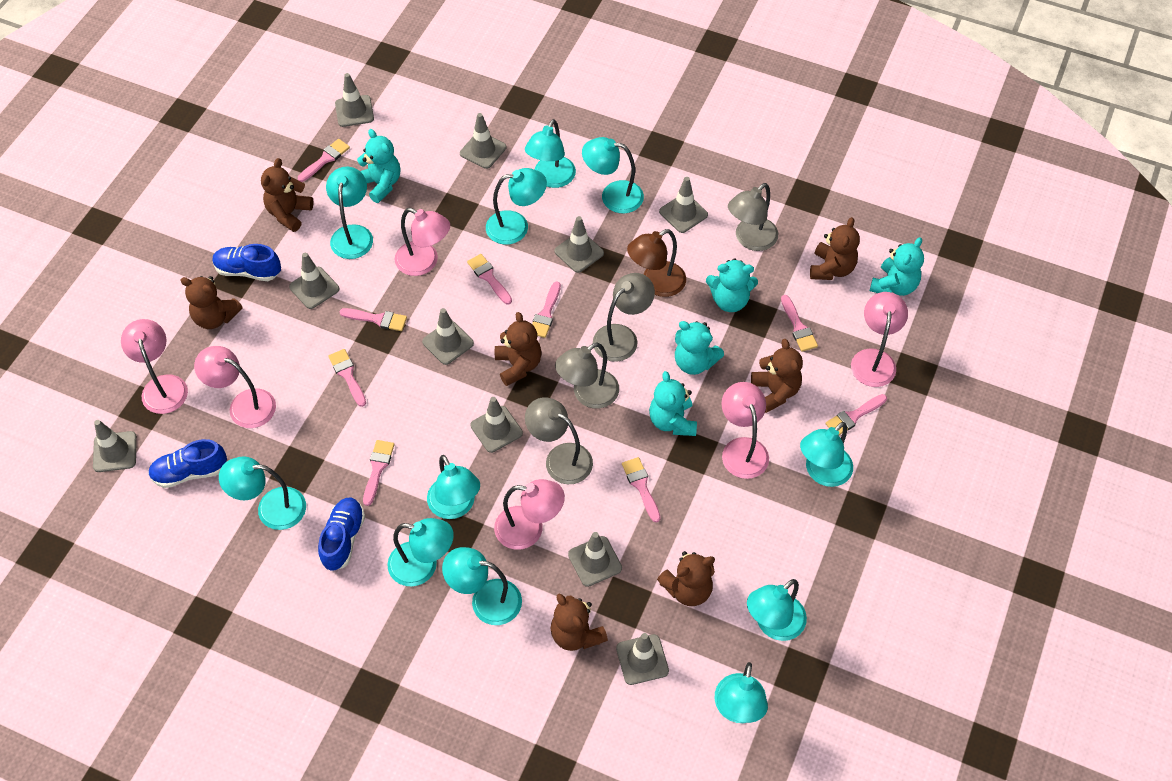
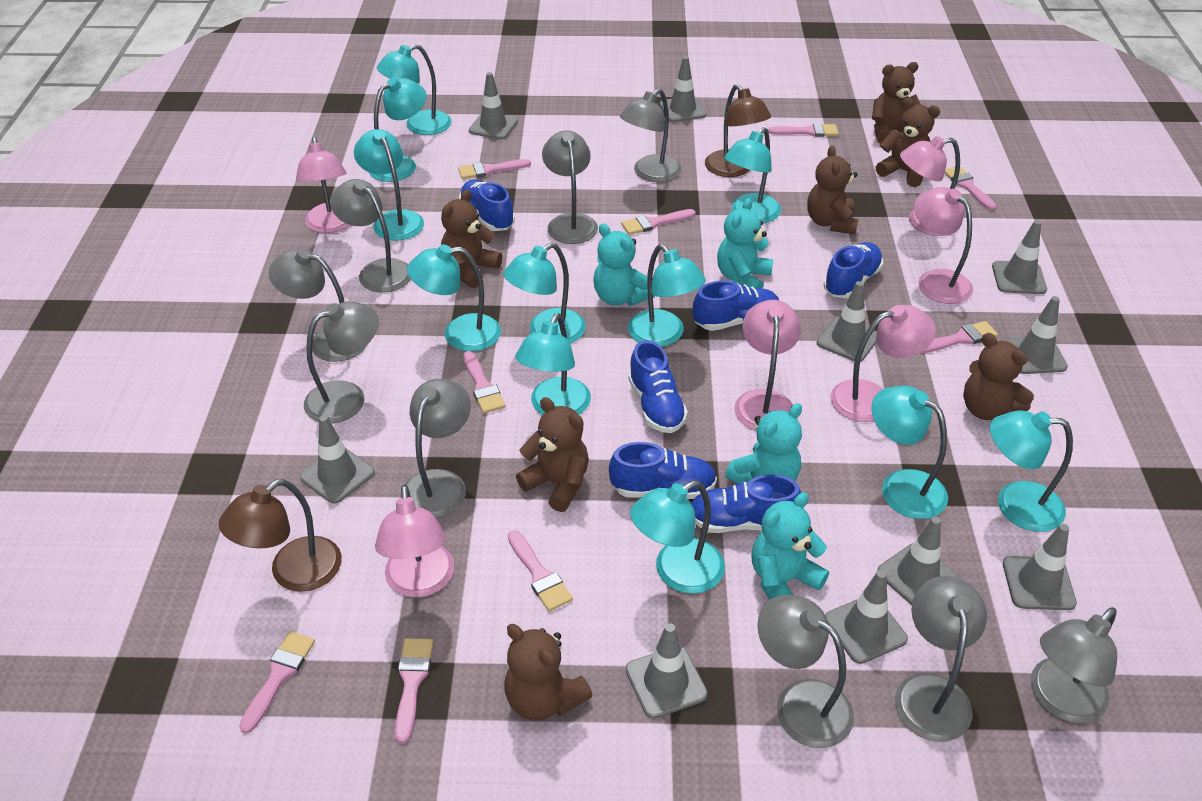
blue shoe: 3 -> 6
brown lamp: 1 -> 2
grey lamp: 4 -> 9
turquoise teddy bear: 5 -> 4

